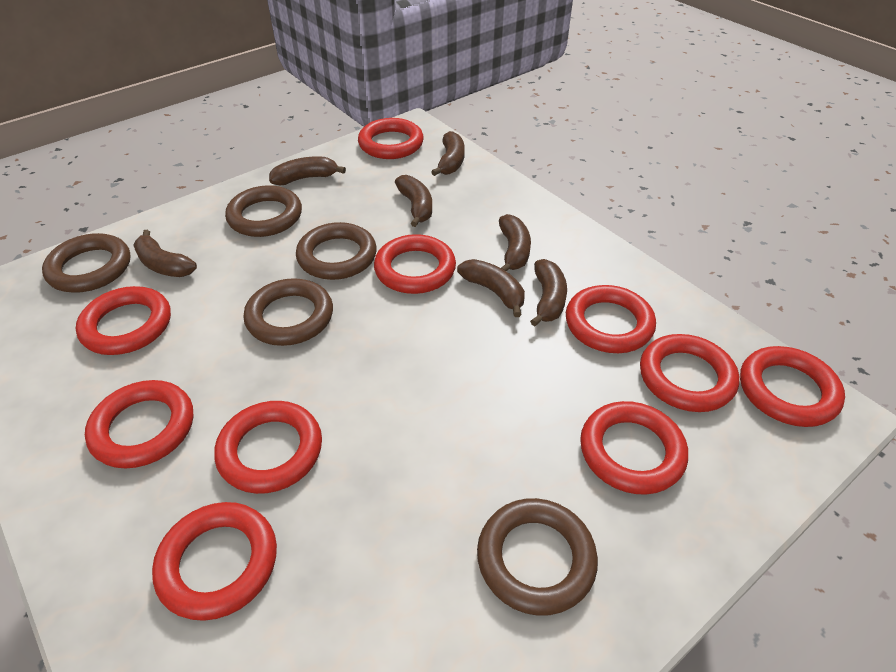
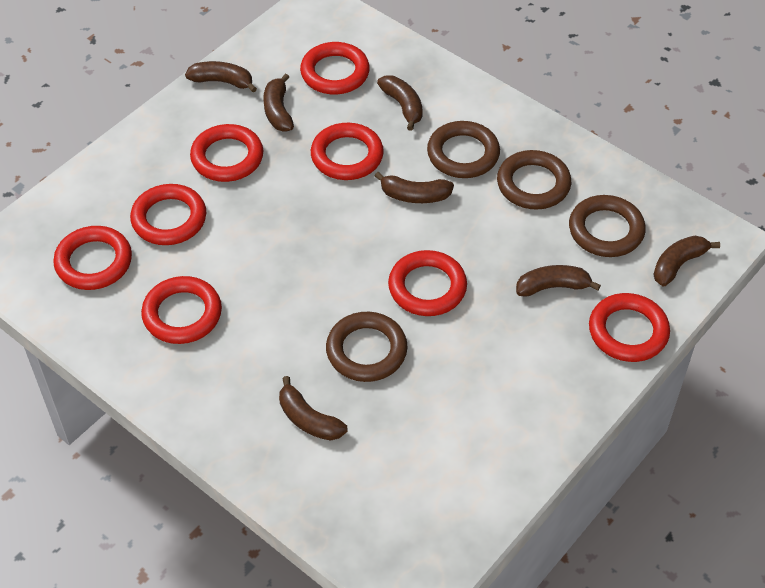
brown ring: 5 -> 4
red ring: 10 -> 8

